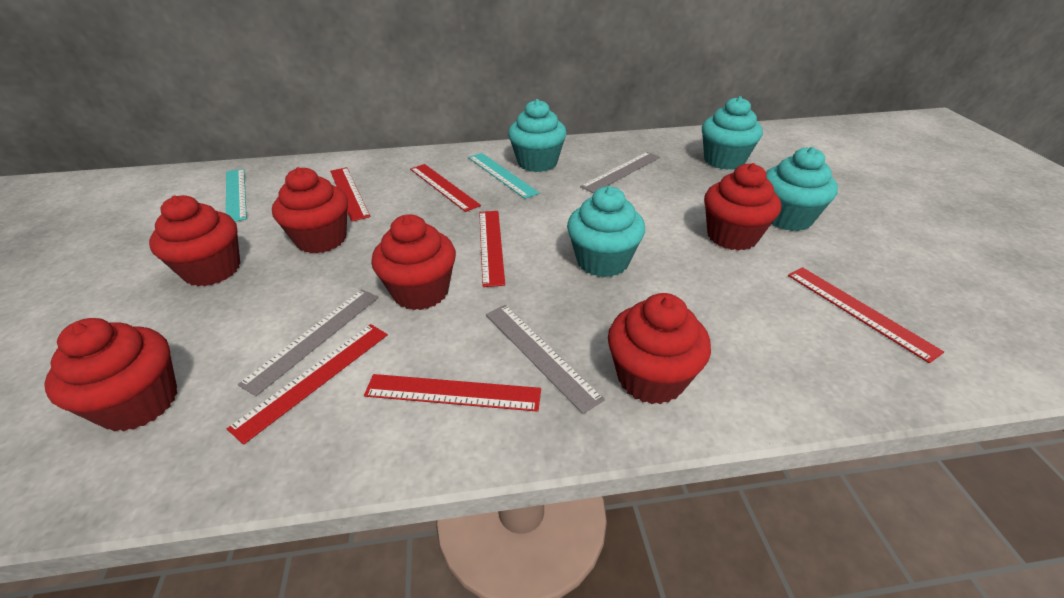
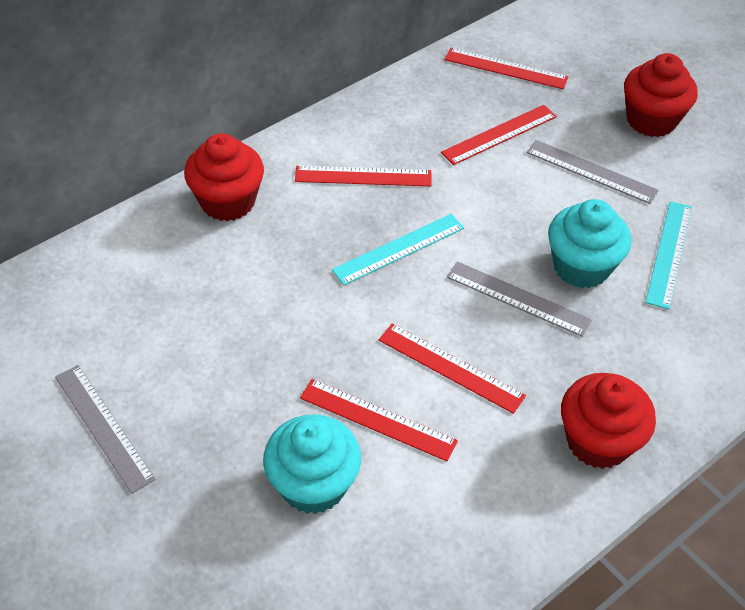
red cupcake: 6 -> 3
red ruler: 6 -> 5
turquoise cupcake: 4 -> 2

